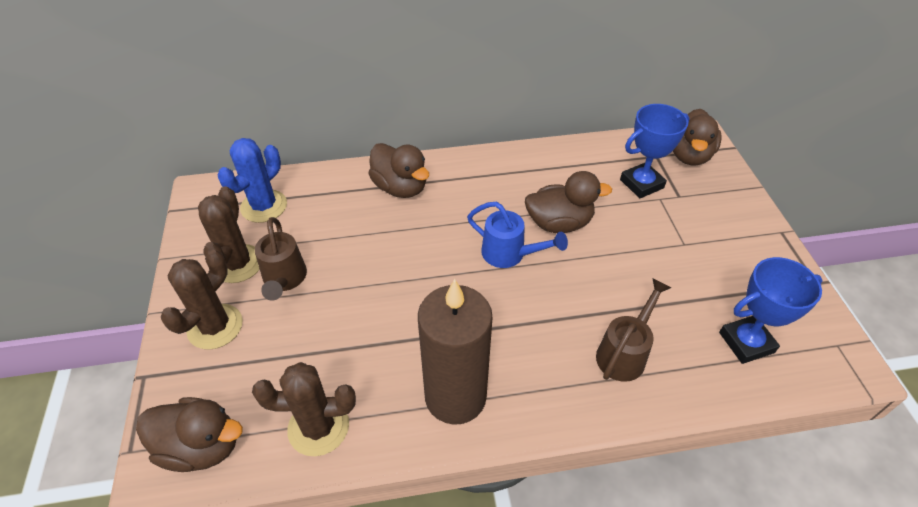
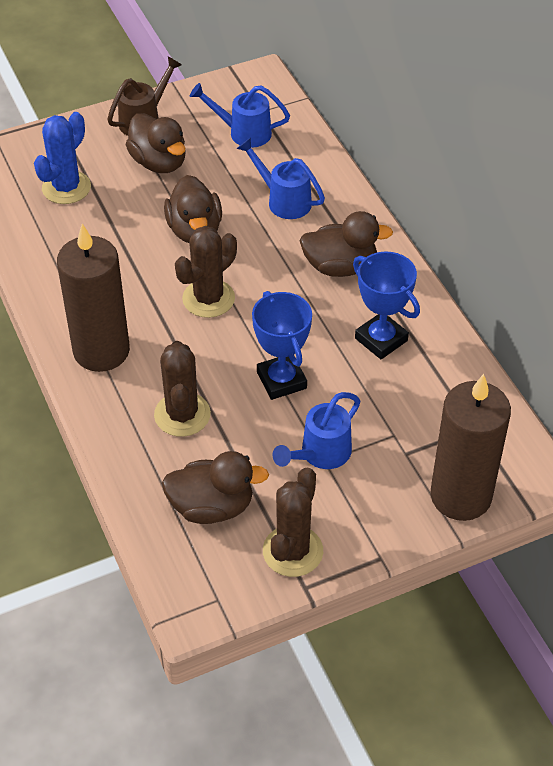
blue watering can: 1 -> 3
brown candle: 1 -> 2
brown watering can: 2 -> 1

